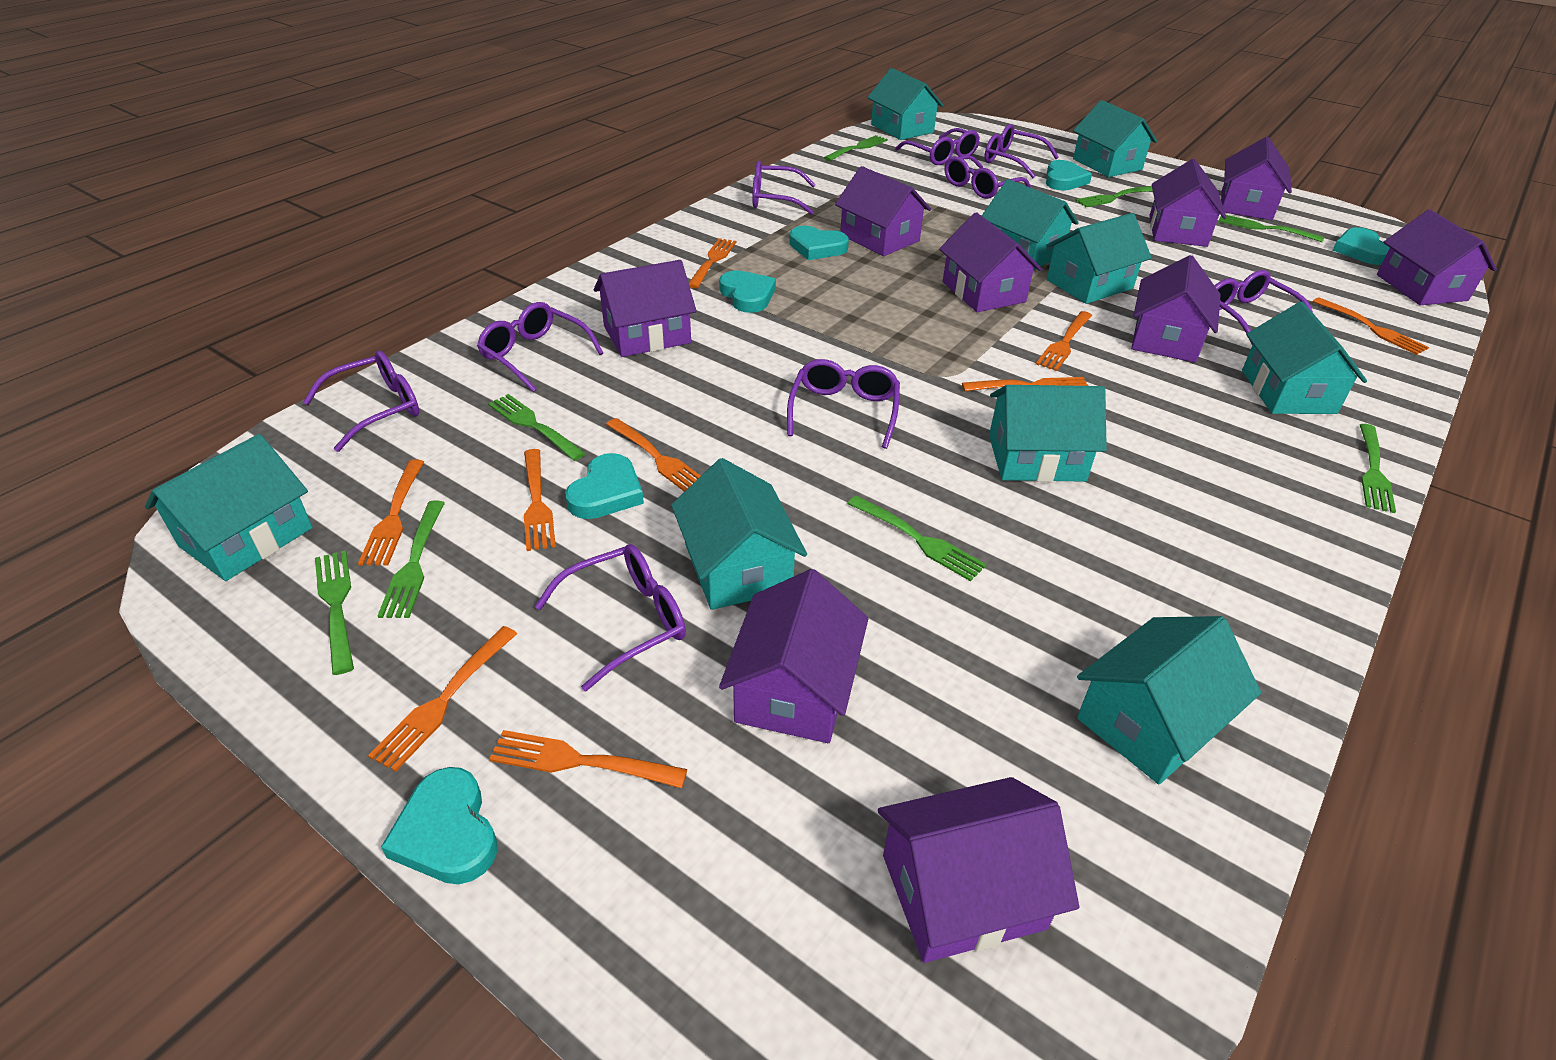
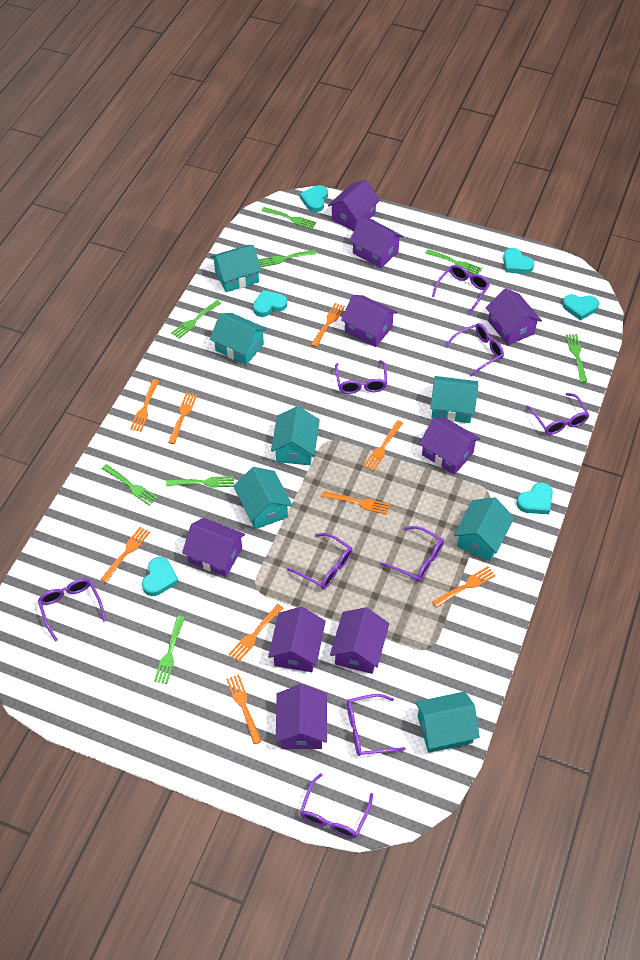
turquoise house: 9 -> 7

